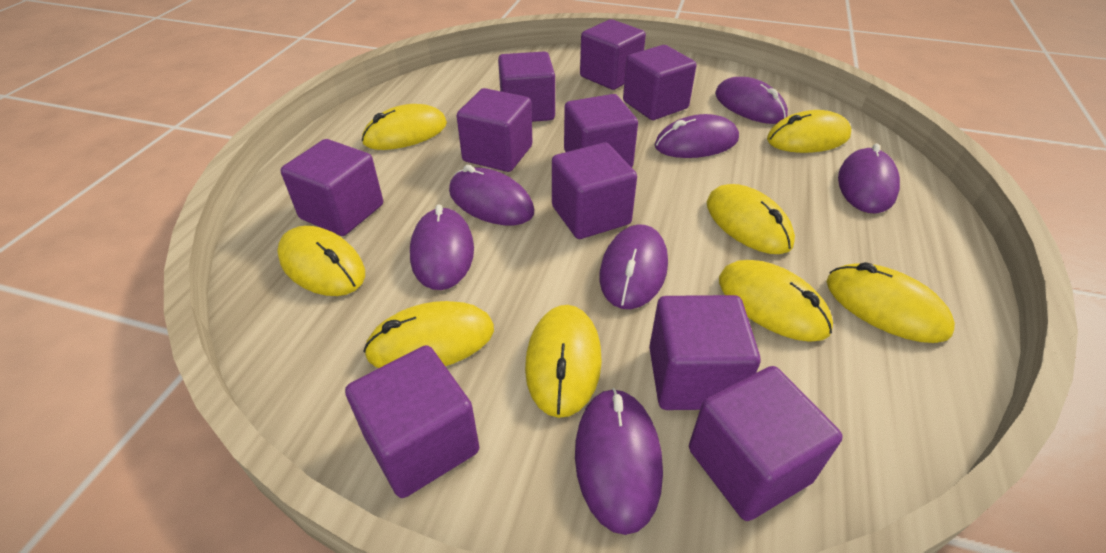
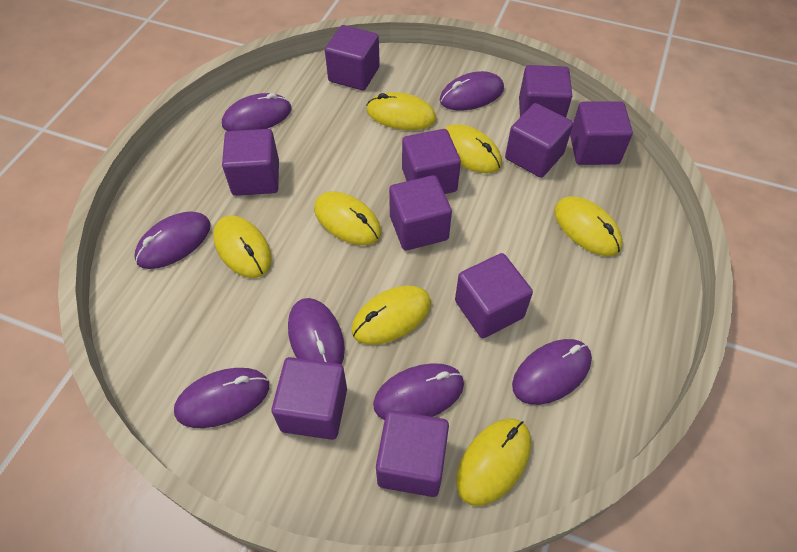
yellow mouse: 8 -> 7

